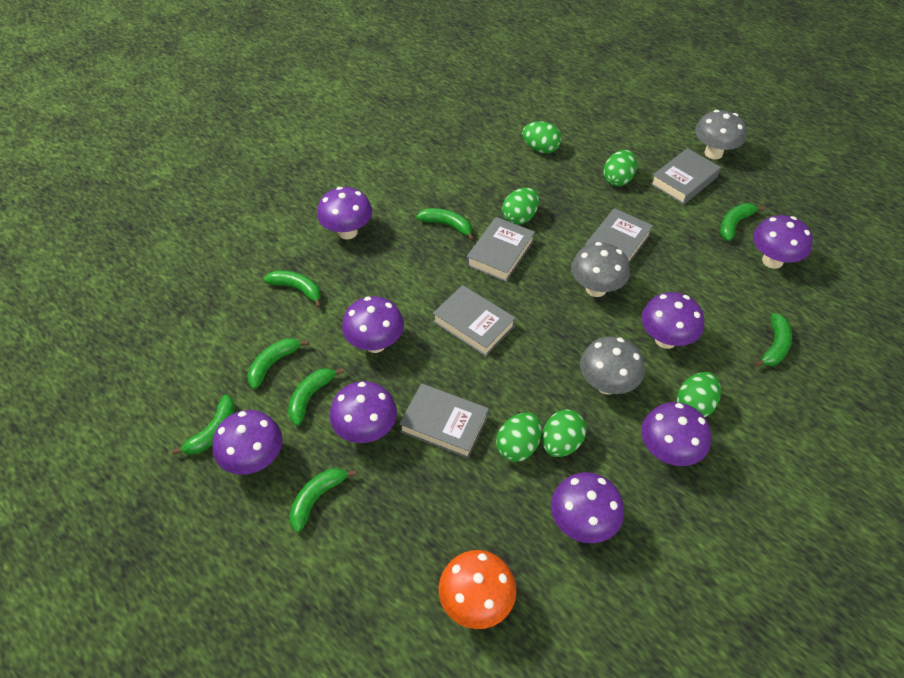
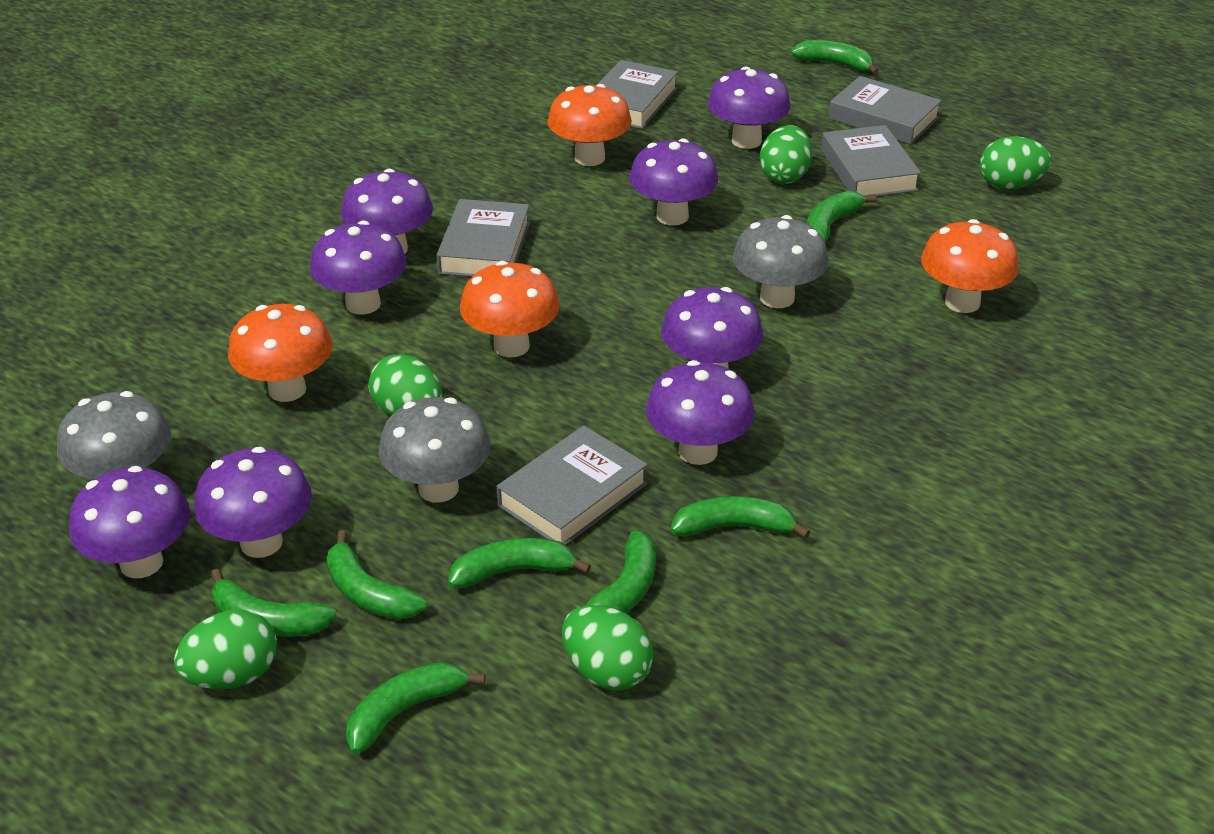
green egg: 6 -> 5
orange mushroom: 1 -> 4

